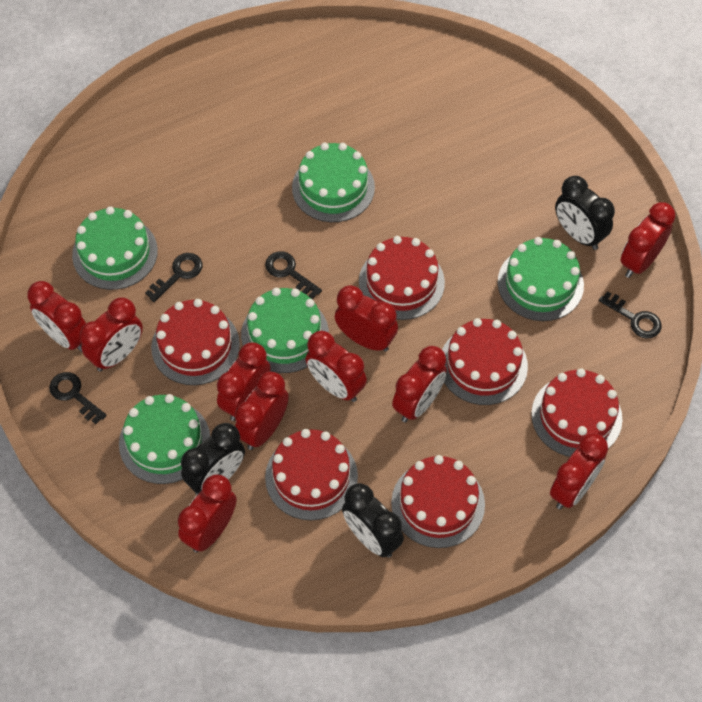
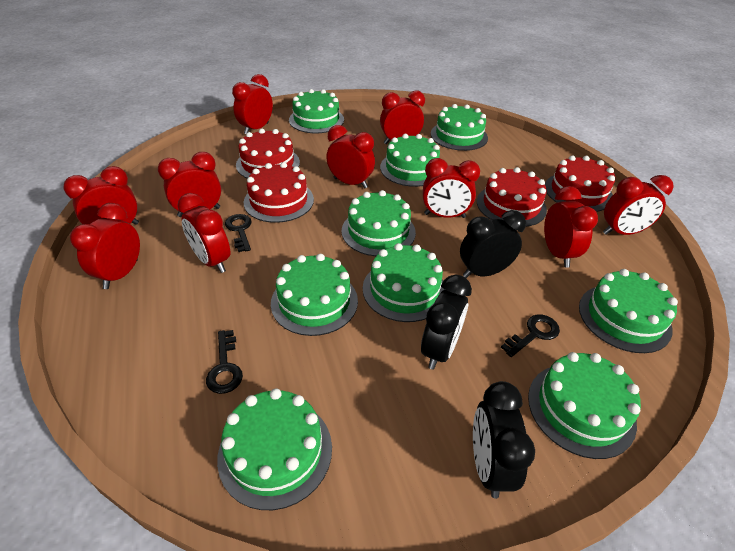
black key: 4 -> 3
green cake: 5 -> 9
red cake: 6 -> 4

